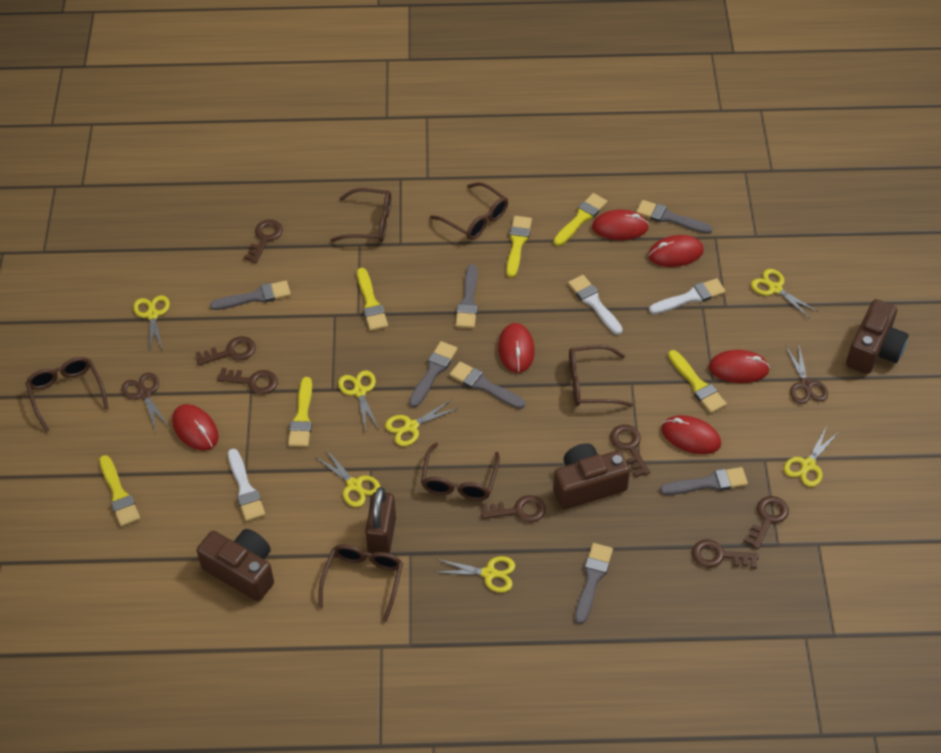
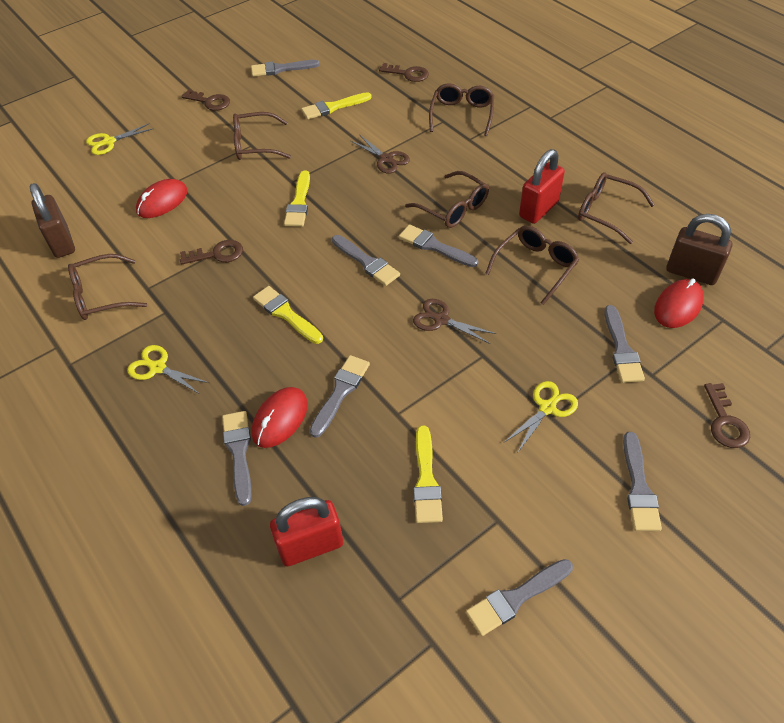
brown camera: 3 -> 0
brown key: 7 -> 4
brown padlock: 1 -> 2
grey brush: 7 -> 8
red mouse: 6 -> 3
red padlock: 0 -> 2
white brush: 3 -> 0
yellow brush: 6 -> 4
yellow scissors: 7 -> 3

